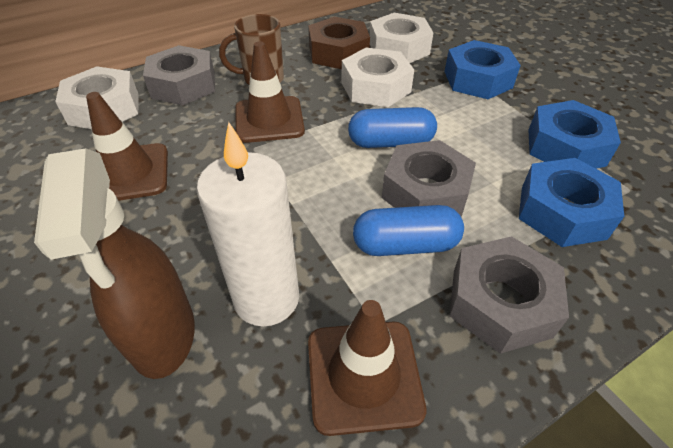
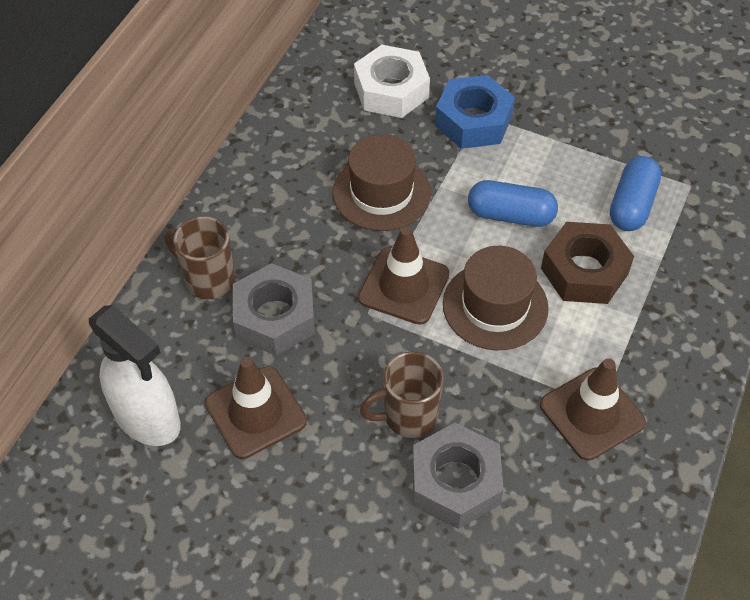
blue nut: 3 -> 1
brown hat: 0 -> 2
brown mug: 1 -> 2
brown spray bottle: 1 -> 0
grey nut: 3 -> 2
white candle: 1 -> 0
white nut: 3 -> 1
white spray bottle: 0 -> 1

